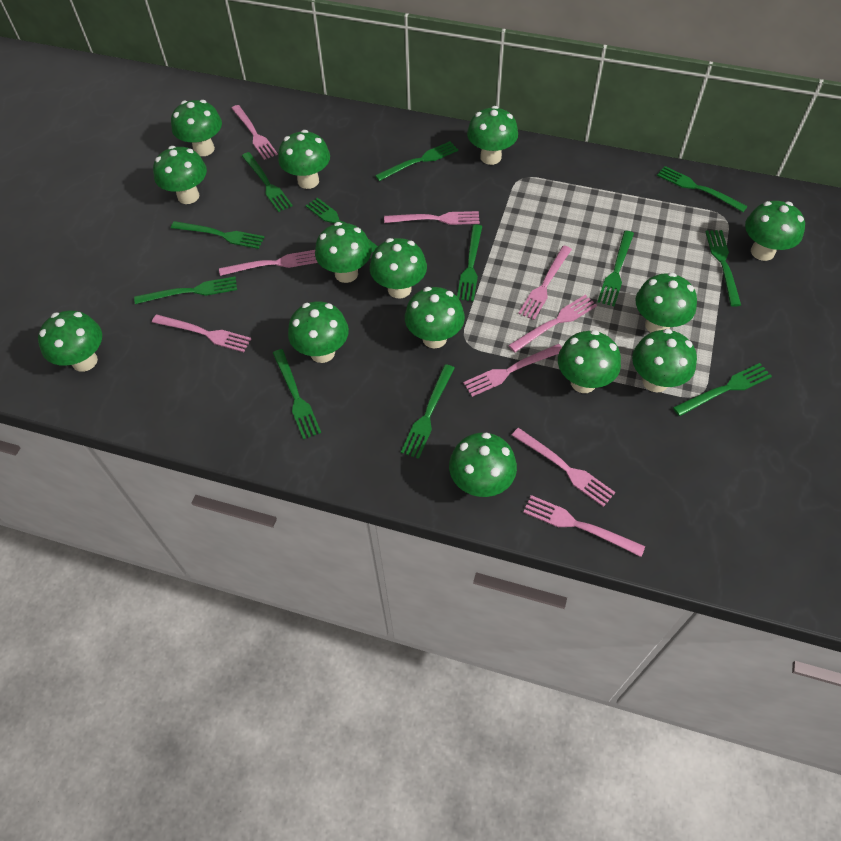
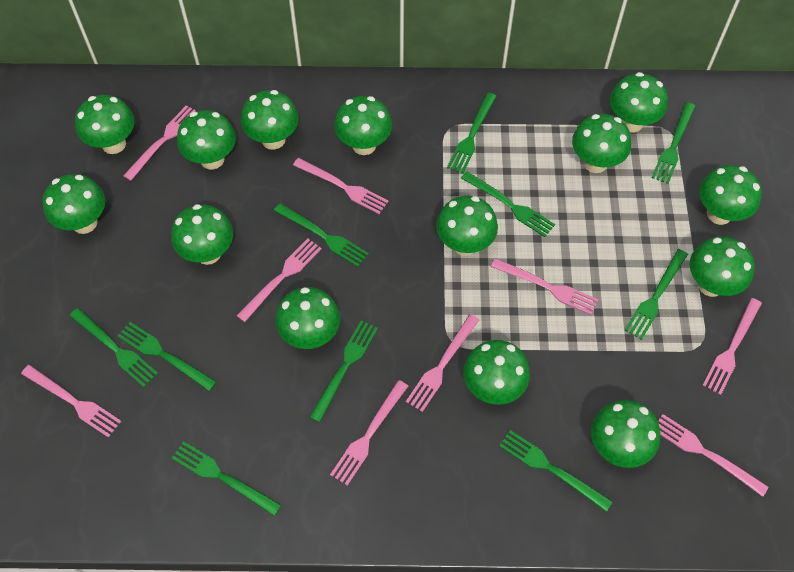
green fork: 12 -> 10

